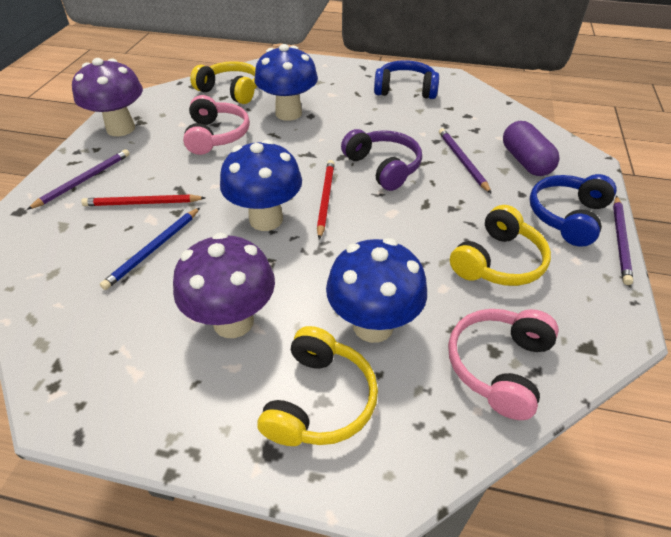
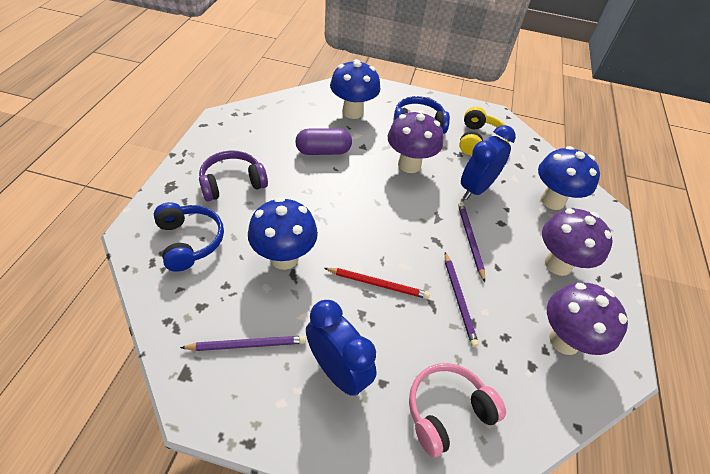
blue clock: 0 -> 2
blue pencil: 1 -> 0
pink headphones: 2 -> 1
purple mushroom: 2 -> 3
red pencil: 2 -> 1
yellow headphones: 3 -> 1

